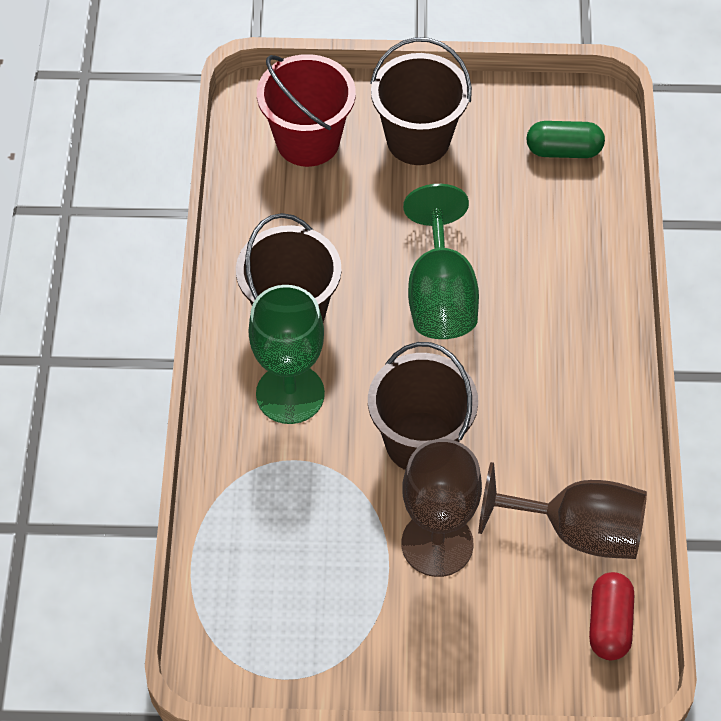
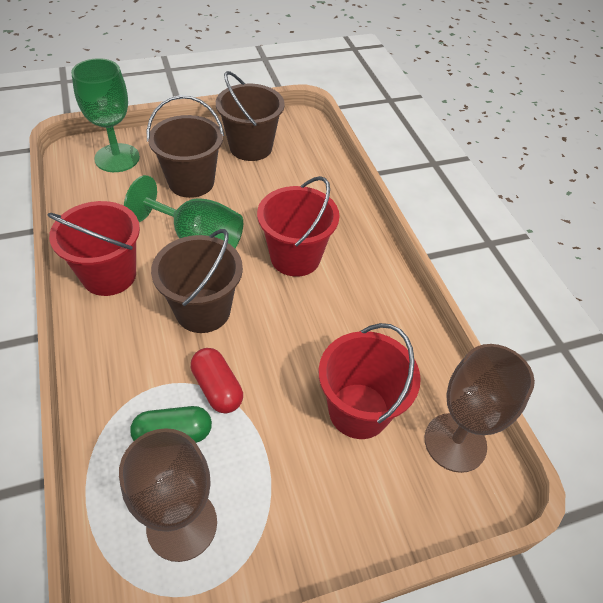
red bucket: 1 -> 3

